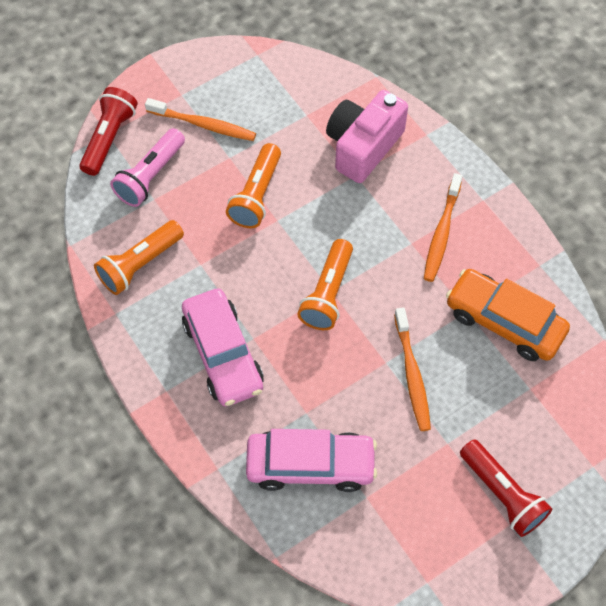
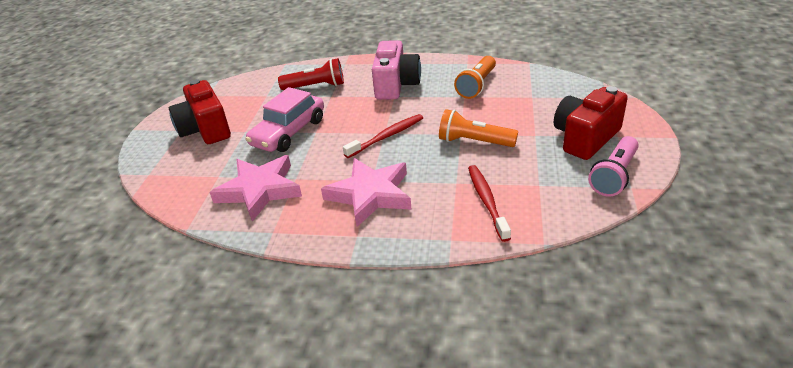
orange car: 1 -> 0
orange flashlight: 3 -> 2
orange toothbrush: 3 -> 0
pink car: 2 -> 1
pink star: 0 -> 2
red camera: 0 -> 2
red flashlight: 2 -> 1
red toothbrush: 0 -> 2

